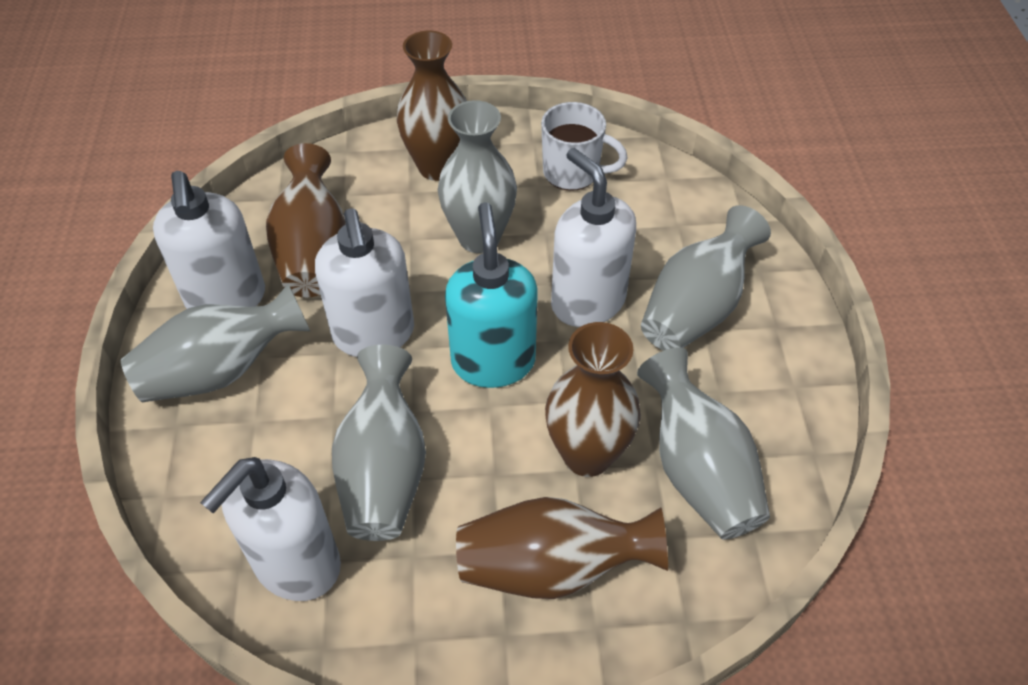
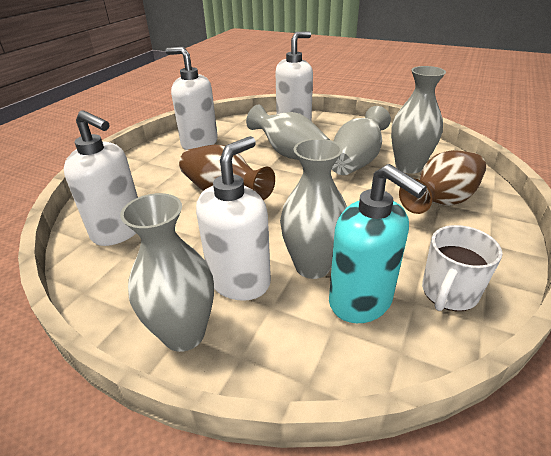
brown vase: 4 -> 2

